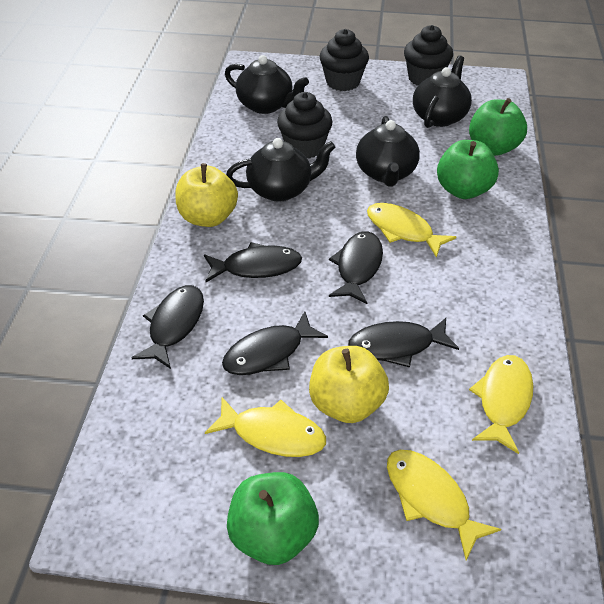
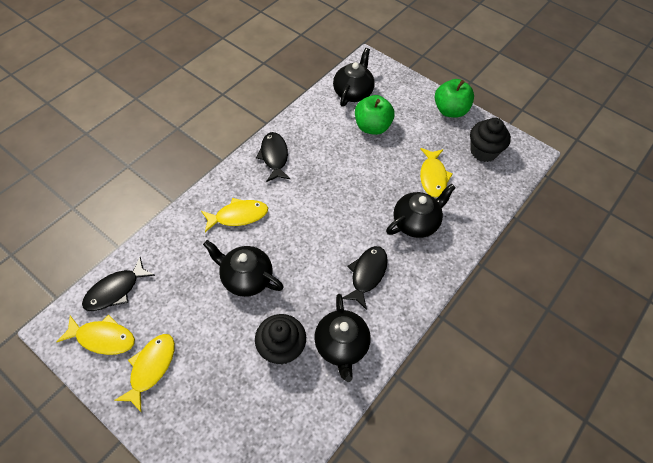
black cupcake: 3 -> 2
black fish: 5 -> 3
green apple: 3 -> 2
yellow apple: 2 -> 0

